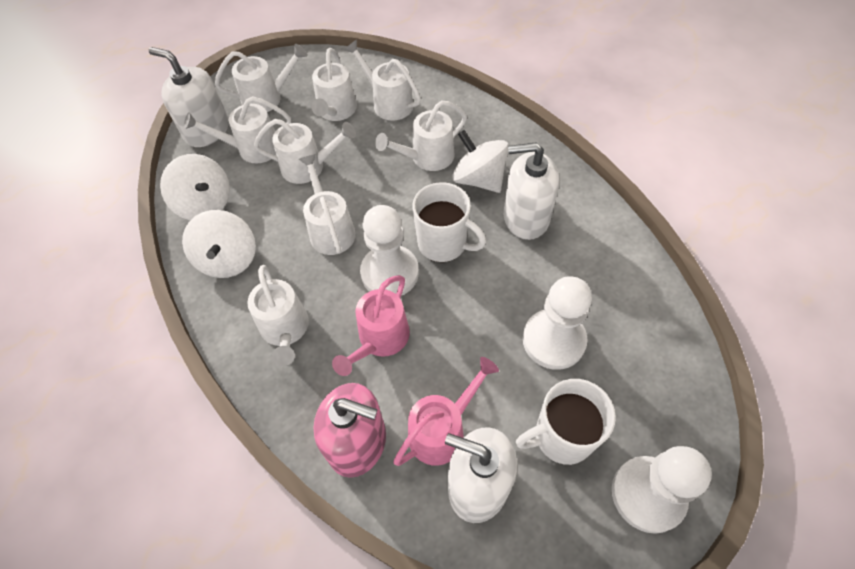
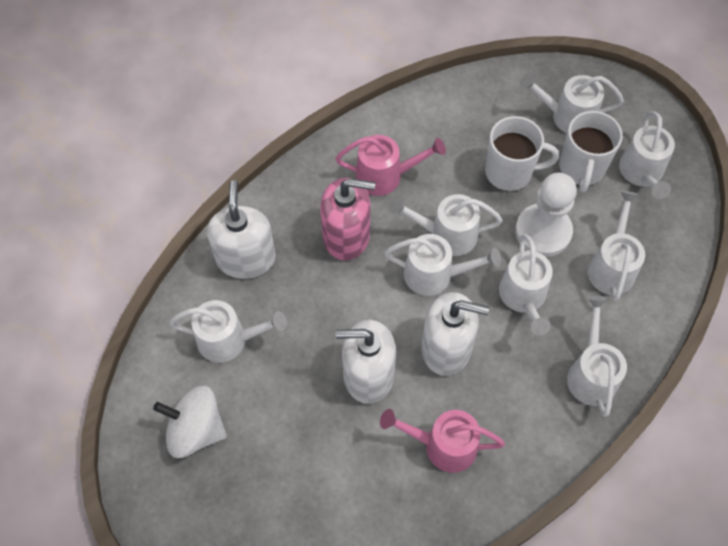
white pawn: 3 -> 1
white spinning top: 3 -> 1

